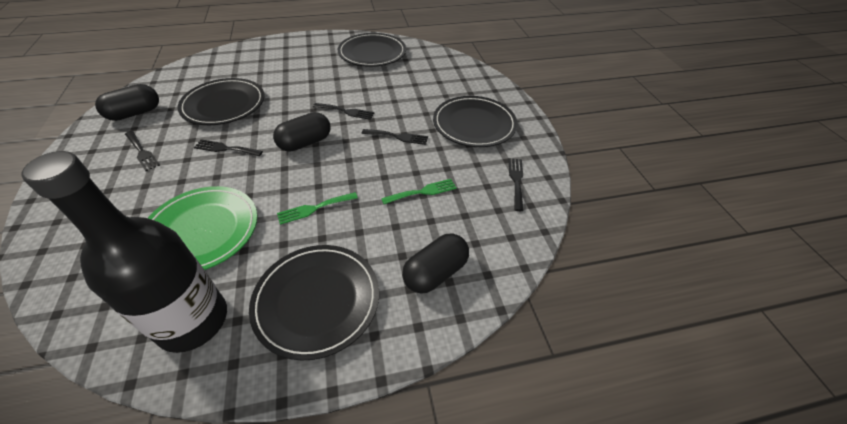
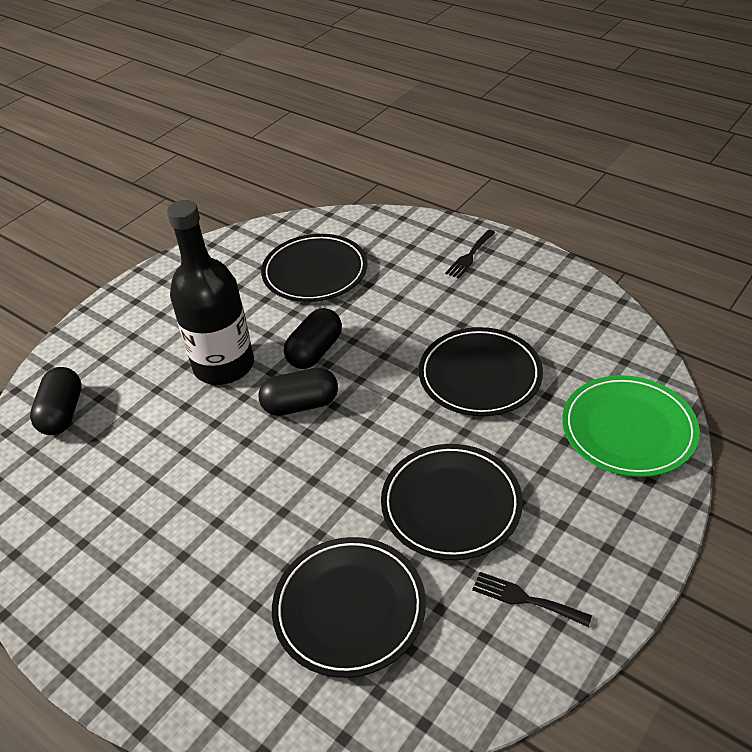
black fork: 5 -> 2
green fork: 2 -> 0

